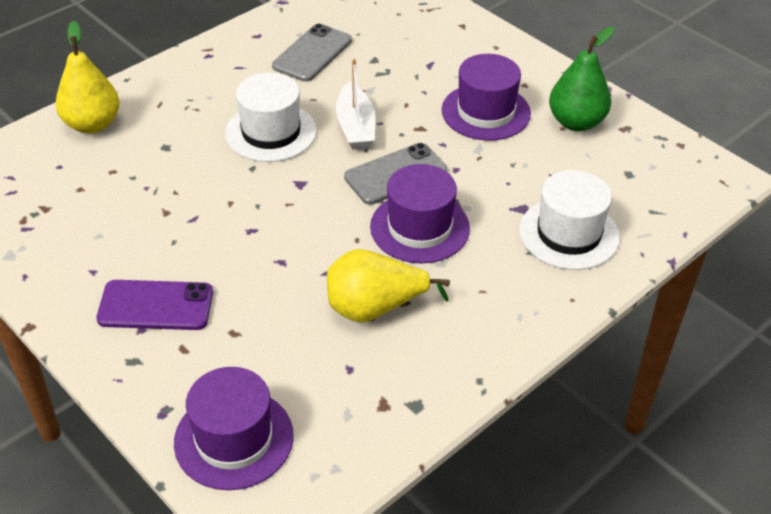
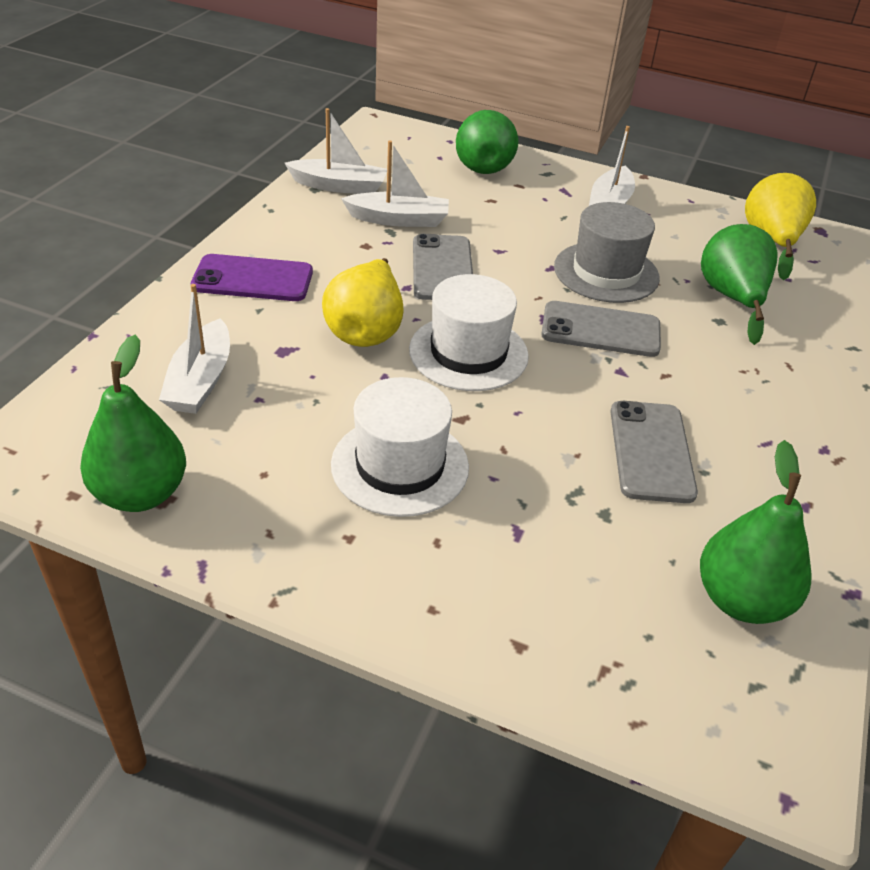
green pear: 1 -> 4
grey hat: 0 -> 1
grey phone: 2 -> 3
purple hat: 3 -> 0
white boat: 1 -> 4

